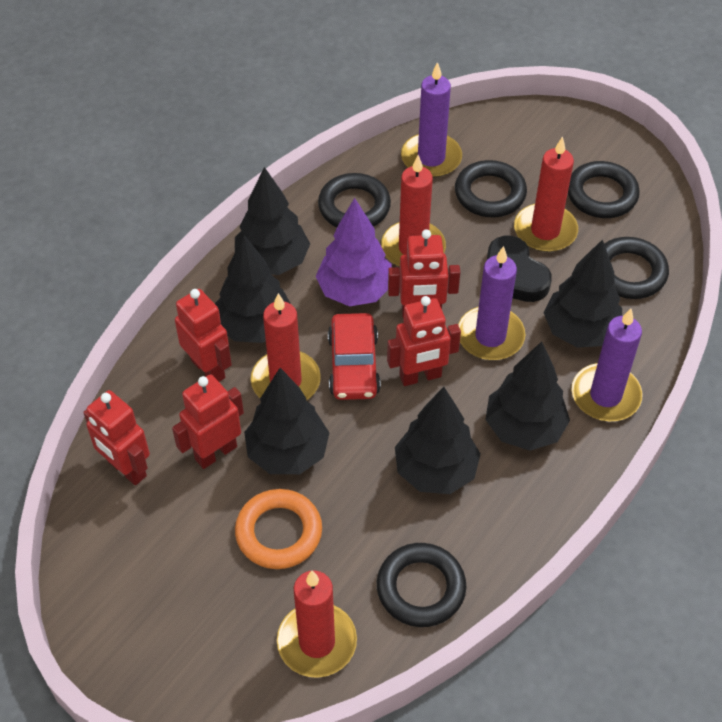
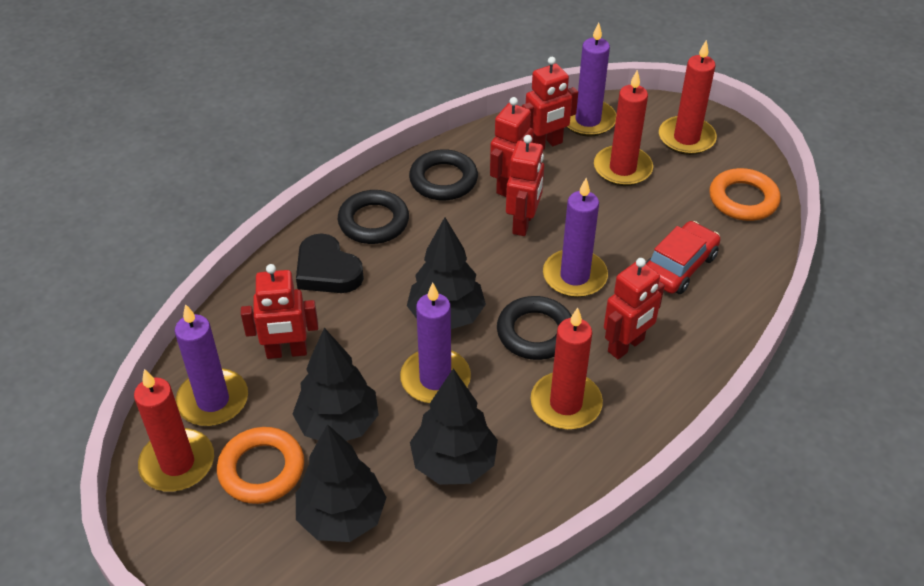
black ring: 5 -> 3
black tree: 6 -> 4
orange ring: 1 -> 2
purple candle: 3 -> 4
purple tree: 1 -> 0

